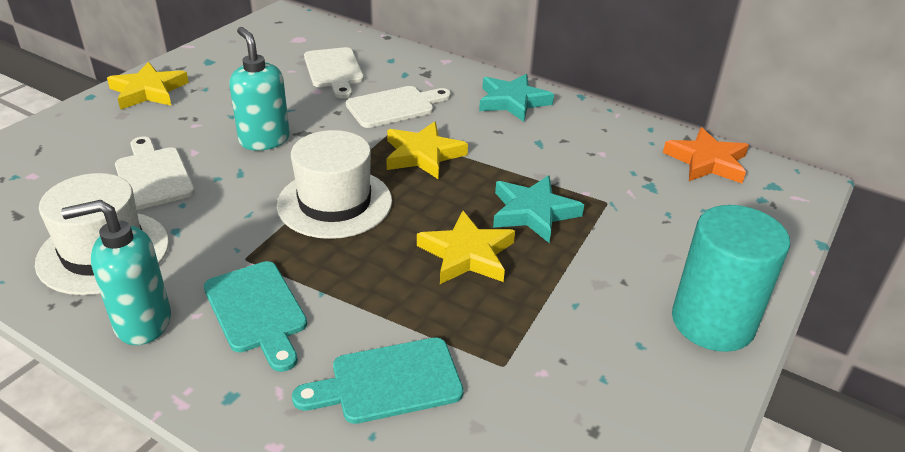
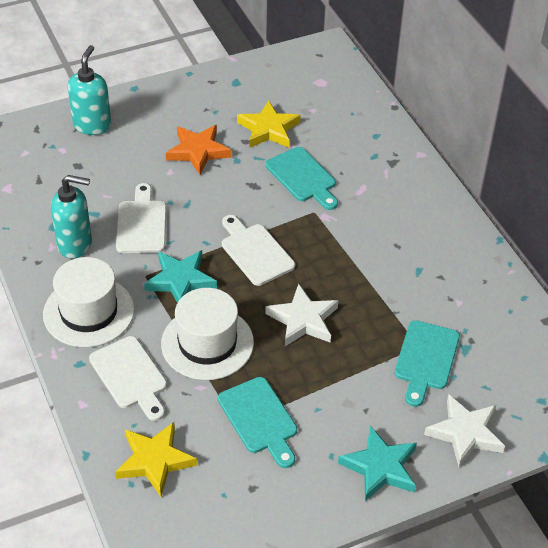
turquoise cutting board: 2 -> 3
turquoise cylinder: 1 -> 0
white star: 0 -> 2
yellow star: 3 -> 2

